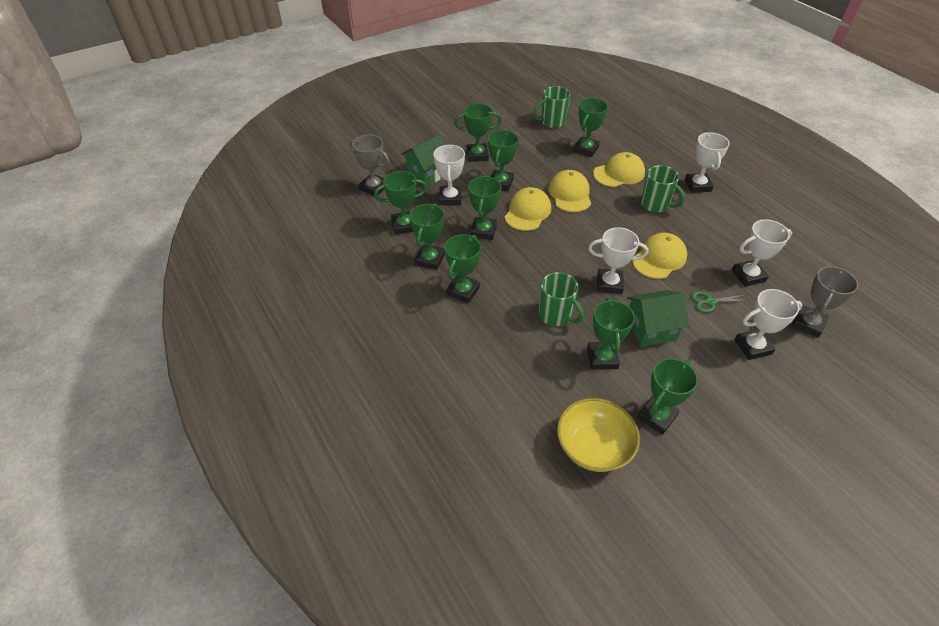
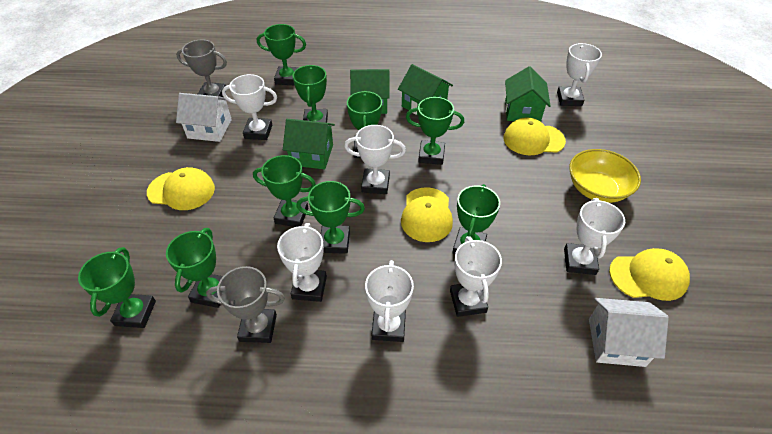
green house: 2 -> 4
green mug: 3 -> 0
green scissors: 1 -> 0
white house: 0 -> 2
white trophy: 5 -> 7

